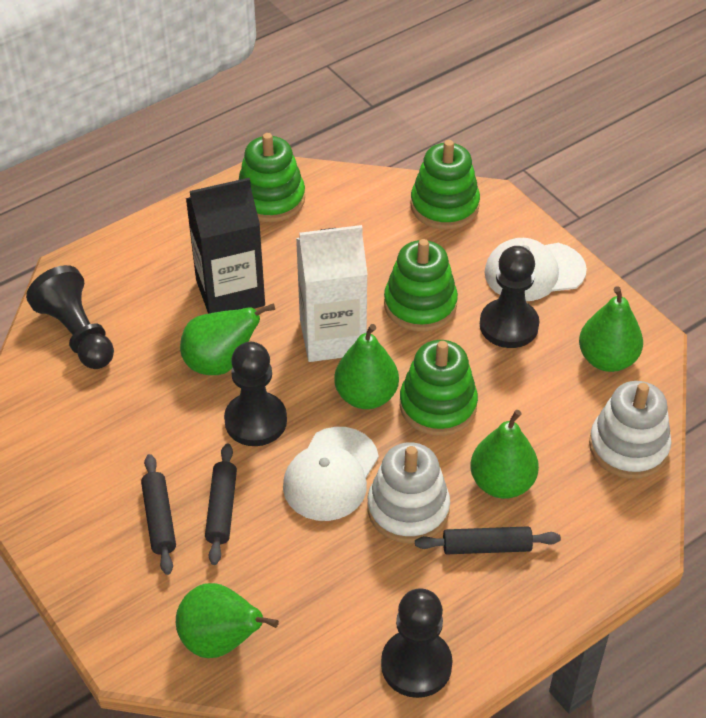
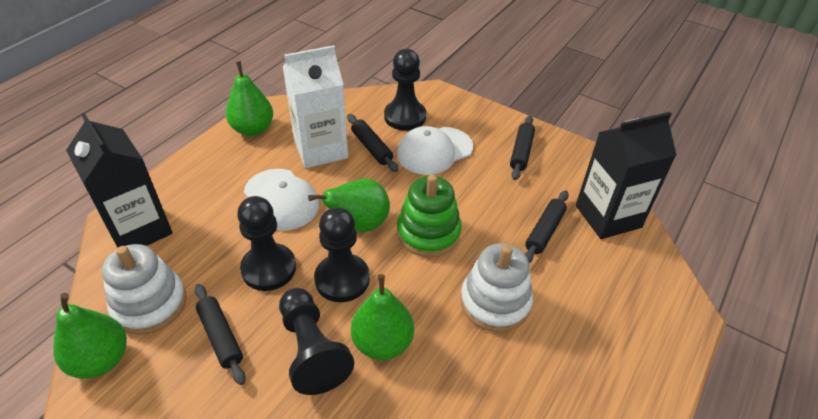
black carton: 1 -> 2
black rolling pin: 3 -> 4
green pear: 5 -> 4
green stacking toy: 4 -> 1

